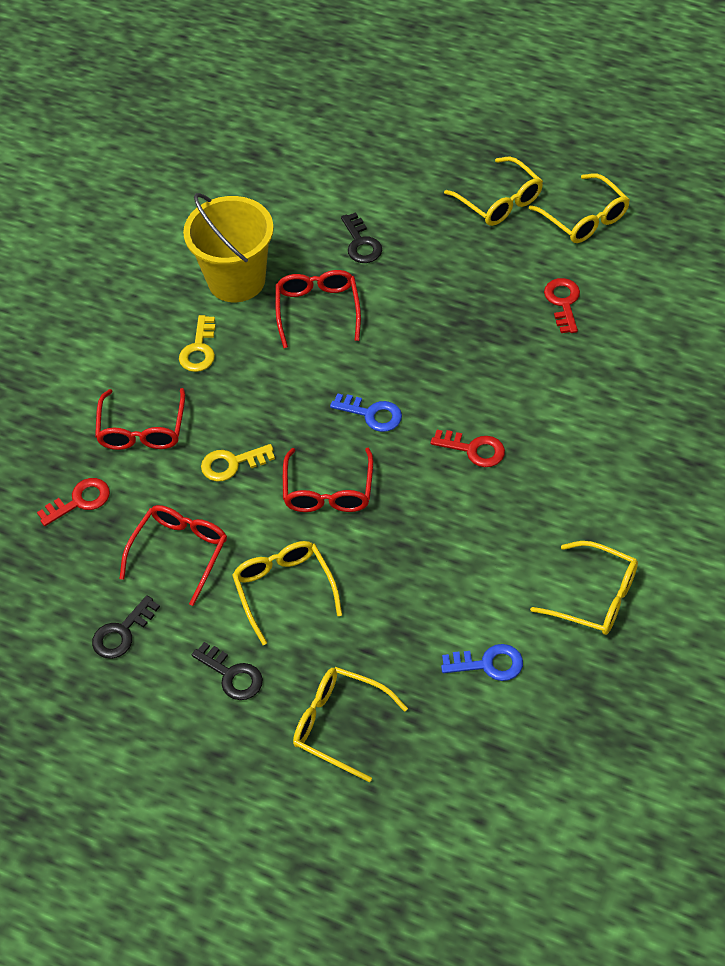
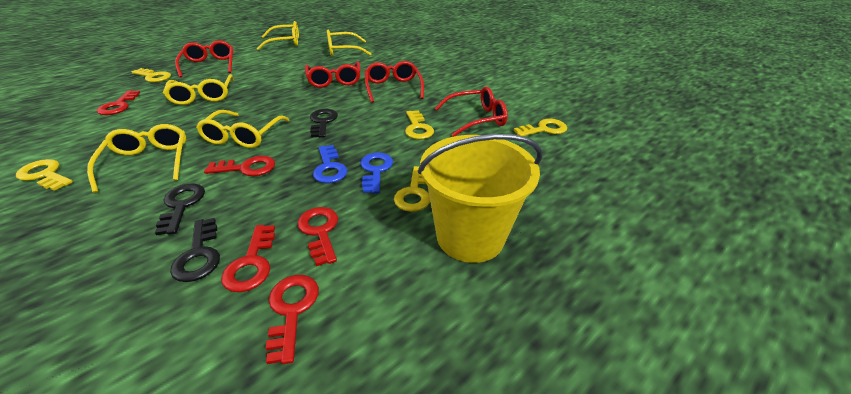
red key: 3 -> 5
yellow key: 2 -> 5

